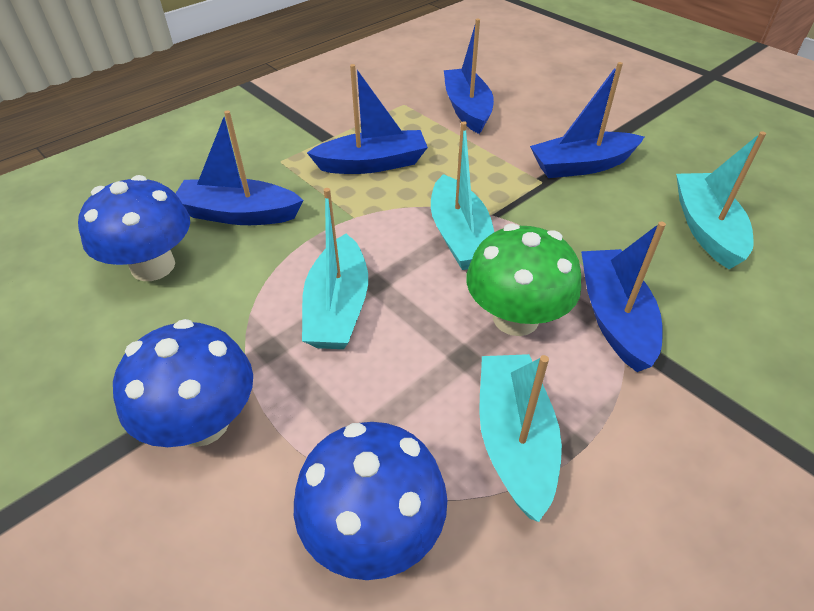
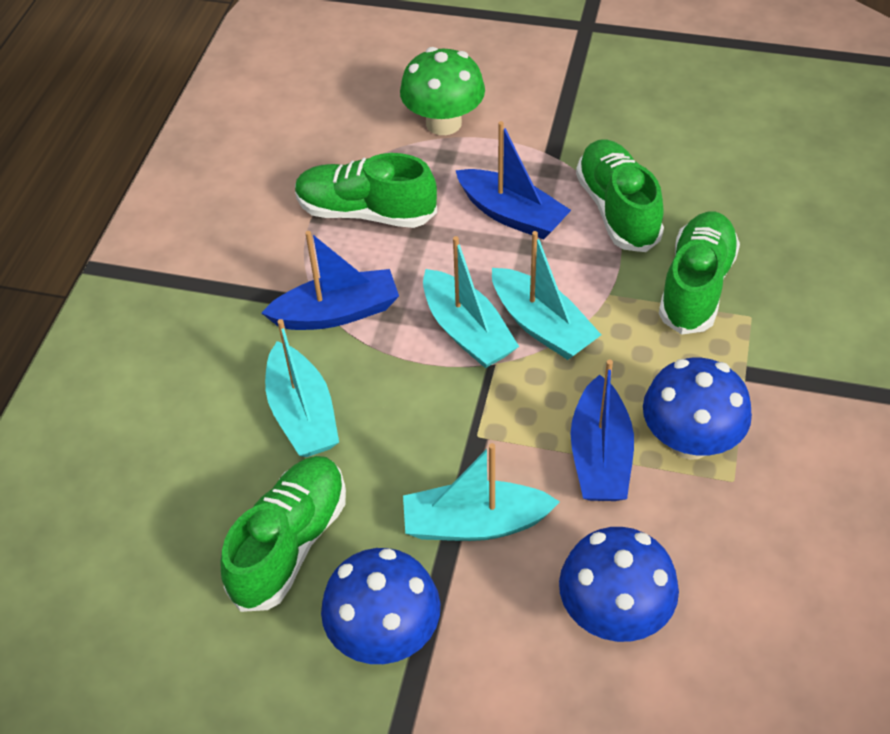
blue boat: 5 -> 3
green shoe: 0 -> 4

